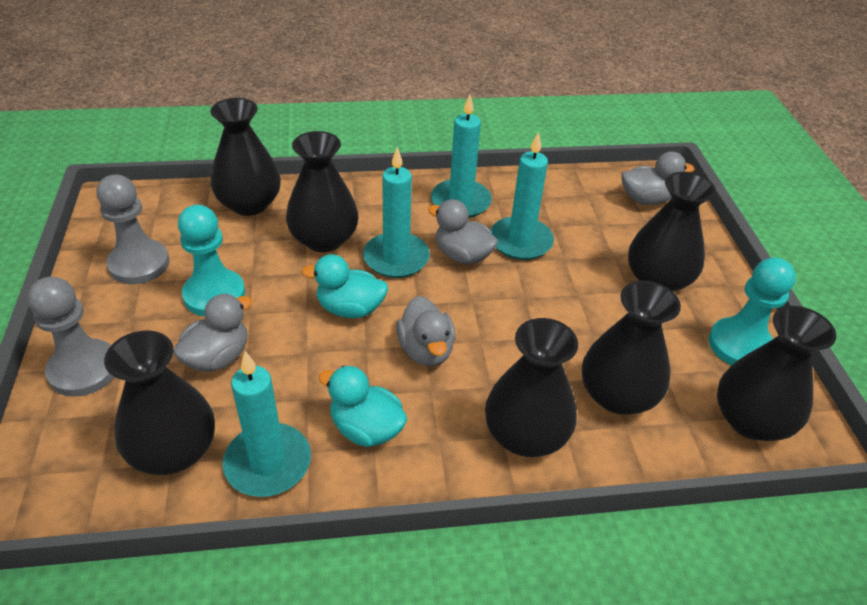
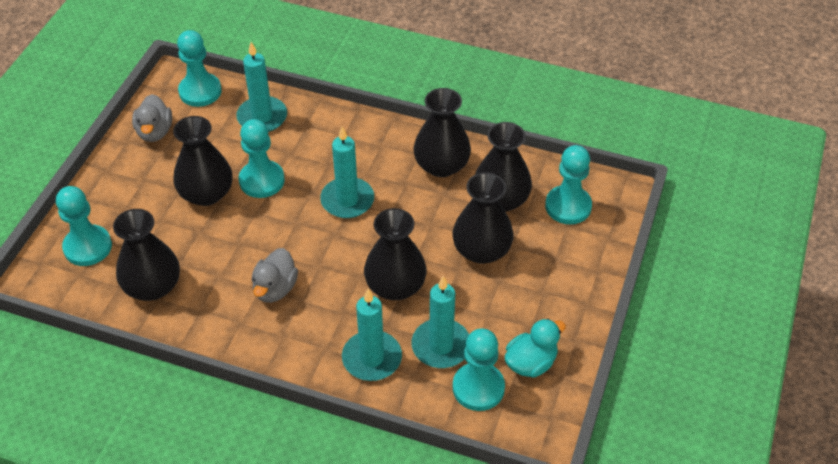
black vase: 7 -> 6
grey duck: 4 -> 2
grey pawn: 2 -> 0
turquoise duck: 2 -> 1
turquoise pawn: 2 -> 5

